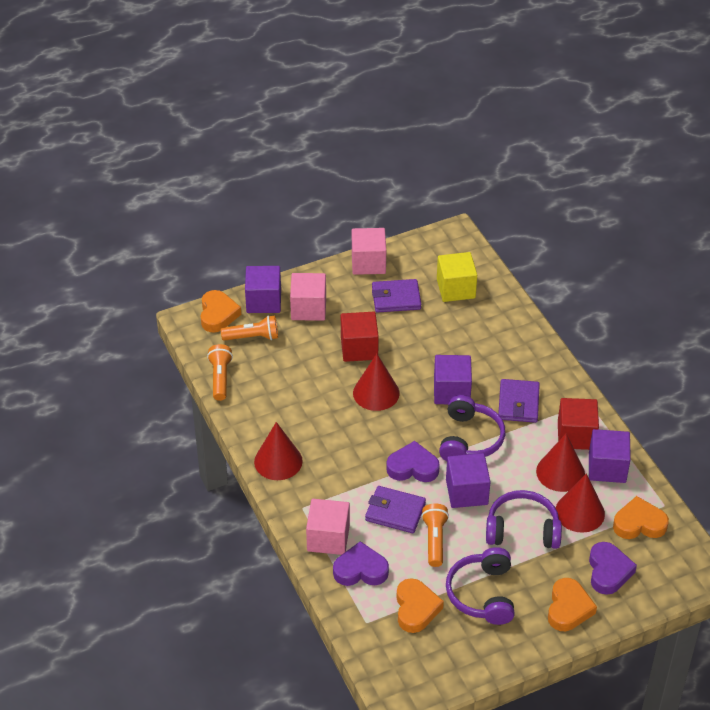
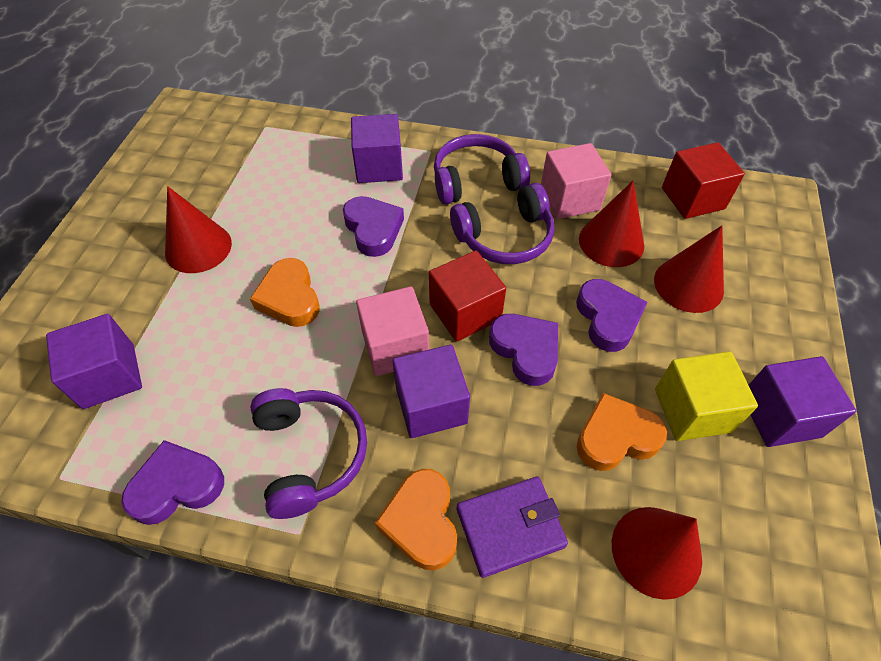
orange flashlight: 3 -> 0
orange heart: 4 -> 3
pink cube: 3 -> 2
purple heart: 3 -> 4
purple wallet: 3 -> 1

